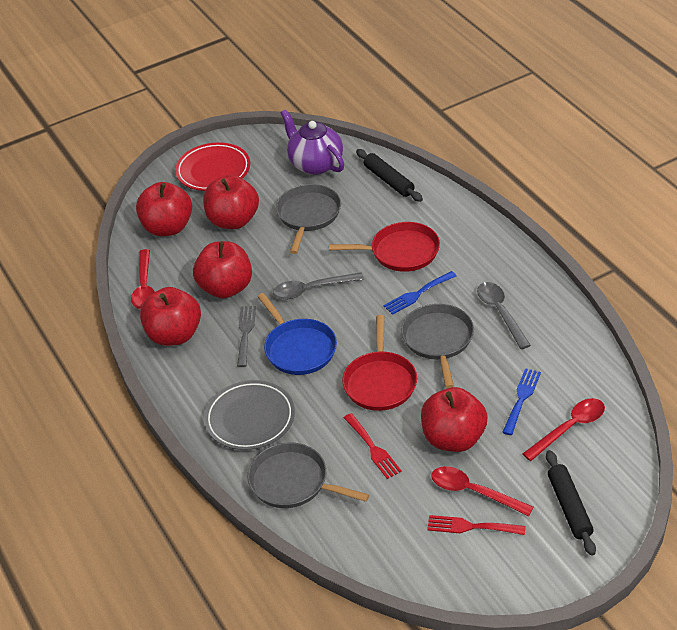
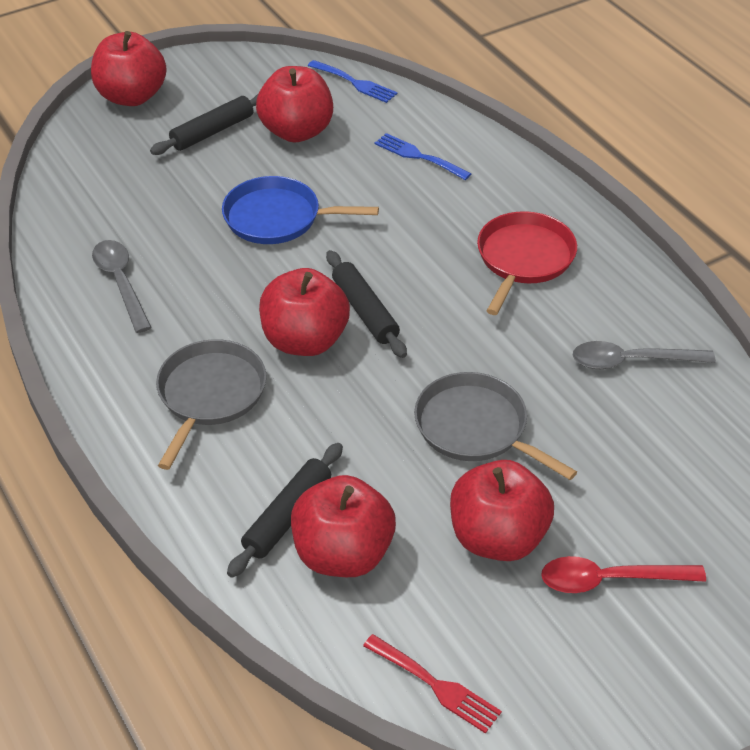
black rolling pin: 2 -> 3
grey fork: 1 -> 0
grey pan: 3 -> 2
grey plate: 1 -> 0
purple teapot: 1 -> 0
red fork: 2 -> 1
red pan: 2 -> 1
red plate: 1 -> 0
red spoon: 3 -> 1

